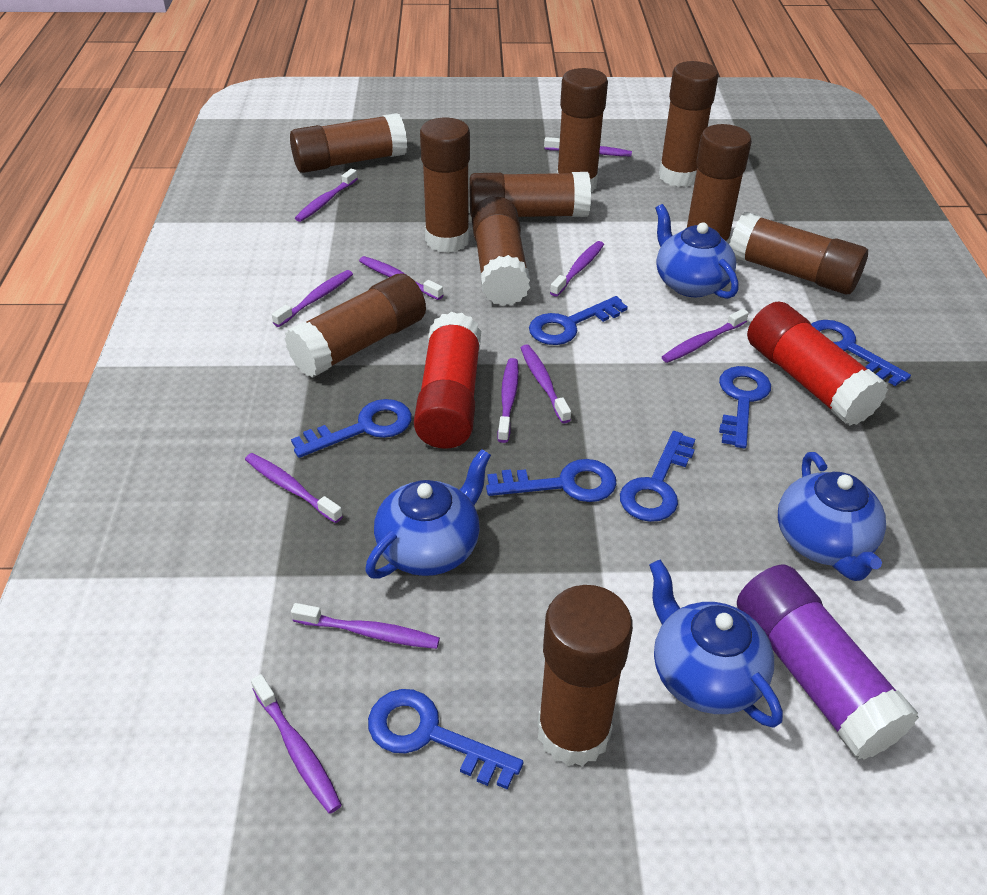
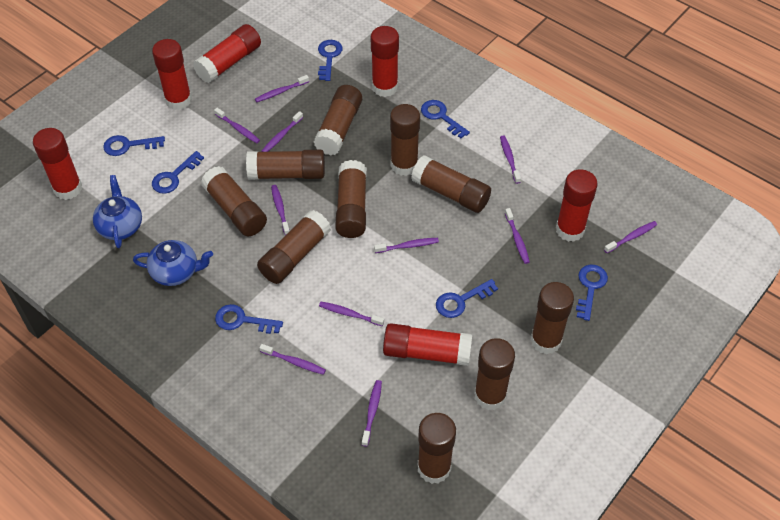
blue teapot: 4 -> 2
purple glue stick: 1 -> 0
red glue stick: 2 -> 6

